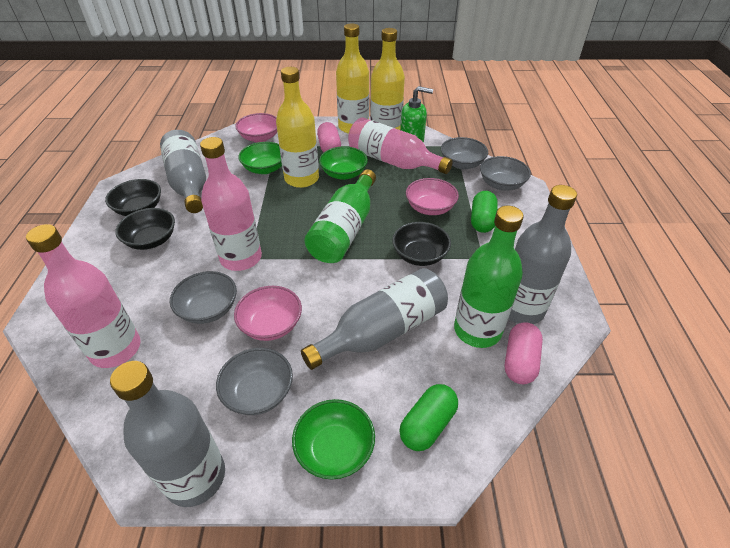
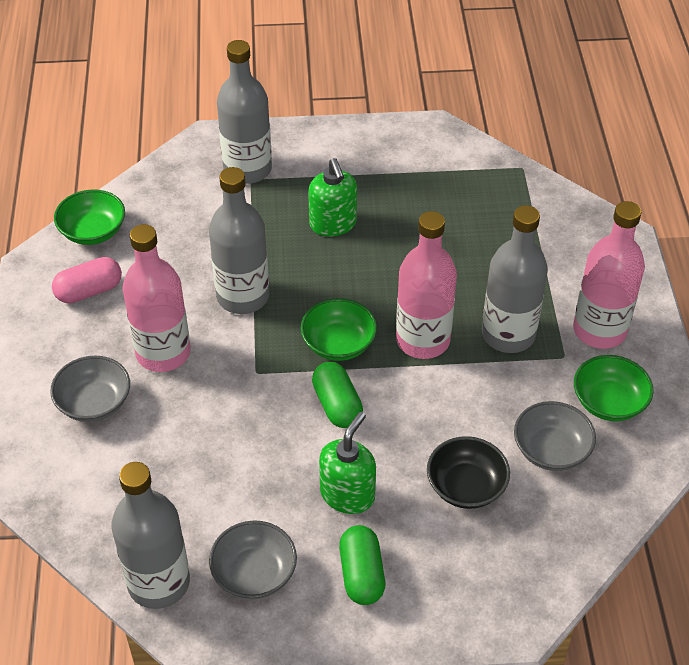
black bowl: 3 -> 1
green bottle: 2 -> 0
green soap dispenser: 1 -> 2
grey bowl: 4 -> 3
pink bowl: 3 -> 0
pink capsule: 2 -> 1
yellow bottle: 3 -> 0

